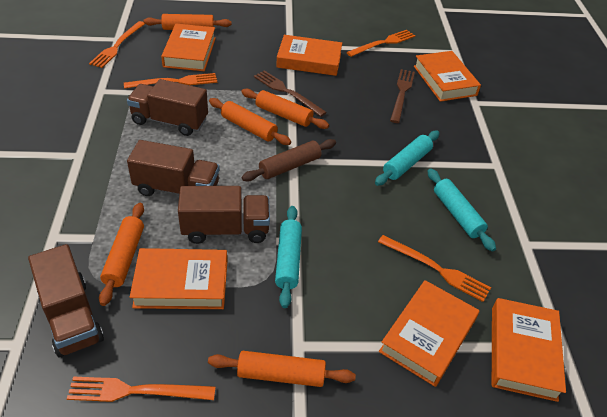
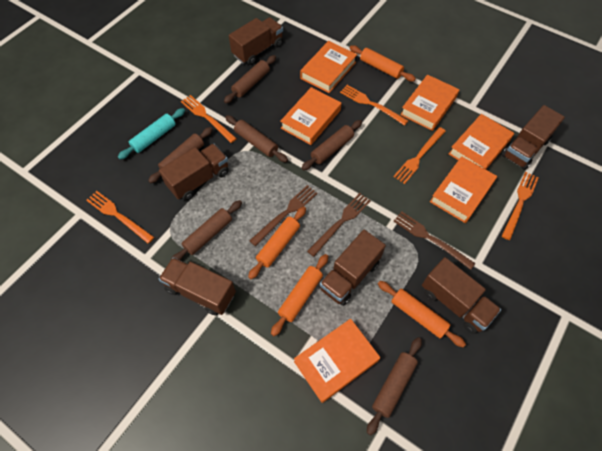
brown fork: 2 -> 3
brown rolling pin: 1 -> 6
brown truck: 4 -> 6
orange rolling pin: 5 -> 4
turquoise rolling pin: 3 -> 1

